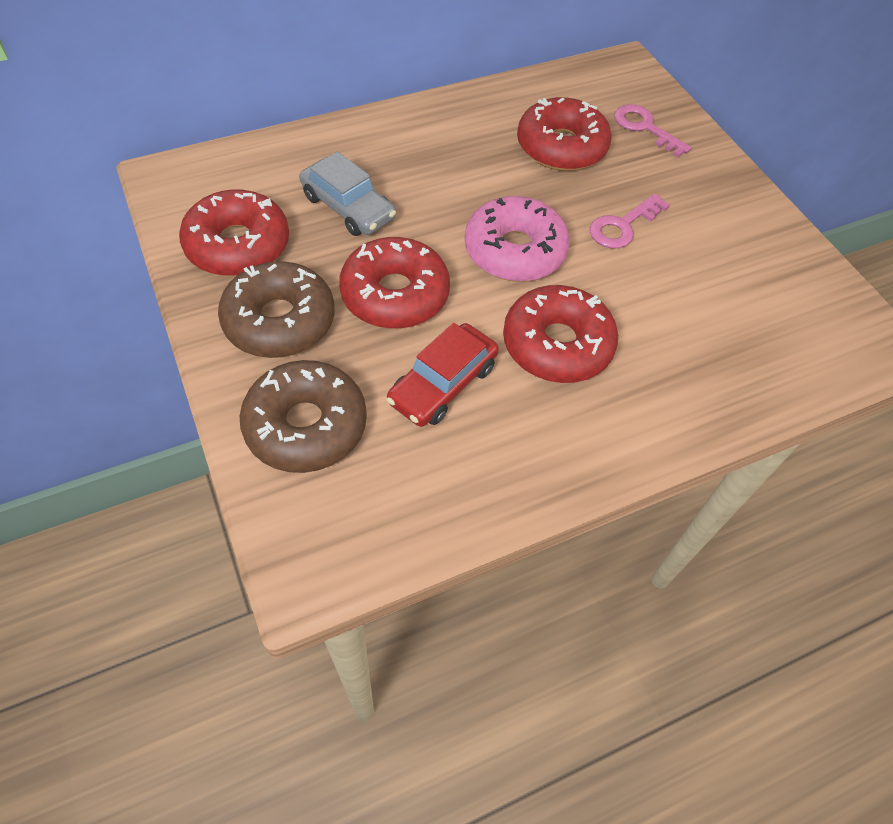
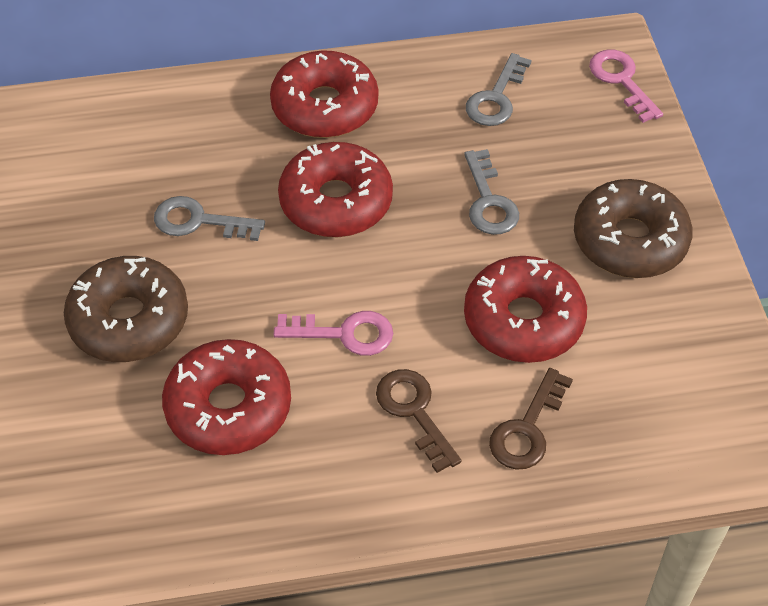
brown key: 0 -> 2
grey car: 1 -> 0
grey key: 0 -> 3
pink donut: 1 -> 0
red car: 1 -> 0

